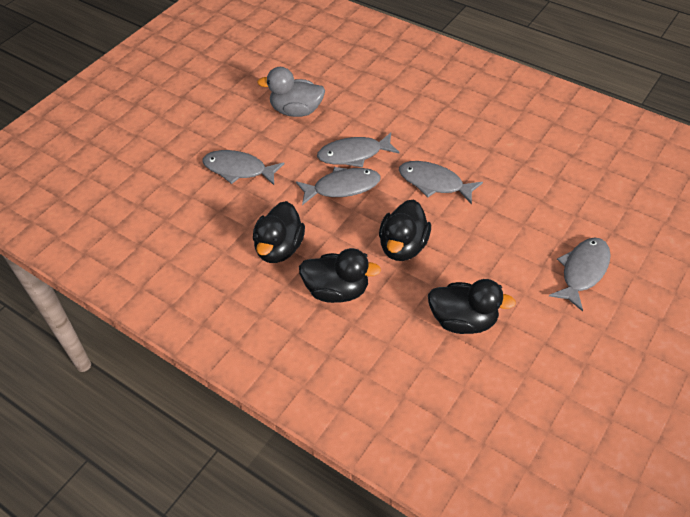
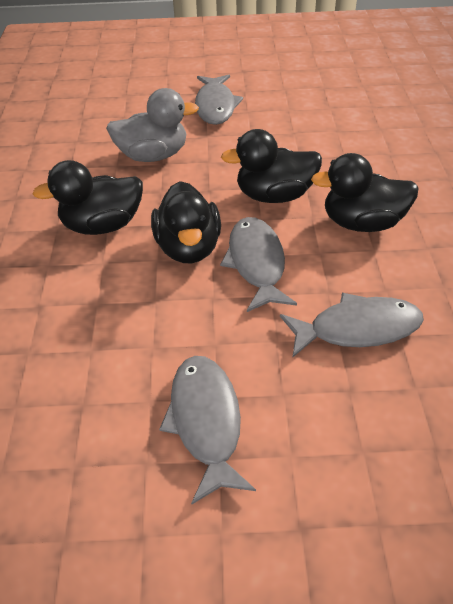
grey fish: 5 -> 4

